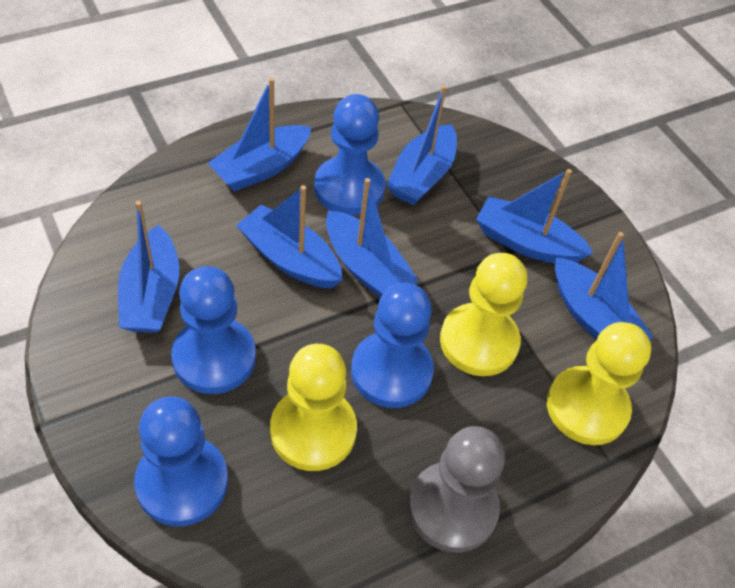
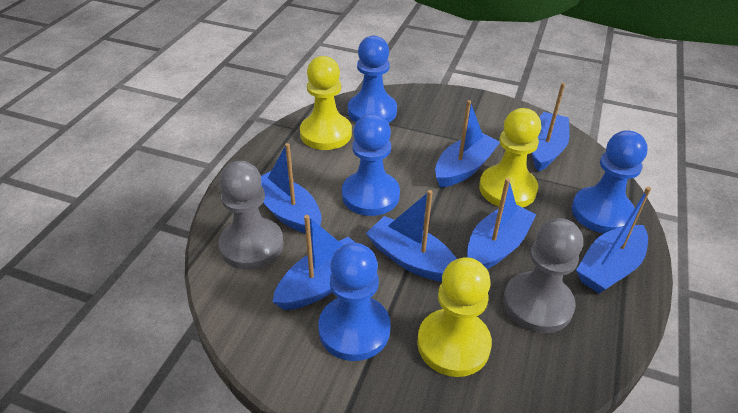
grey pawn: 1 -> 2

